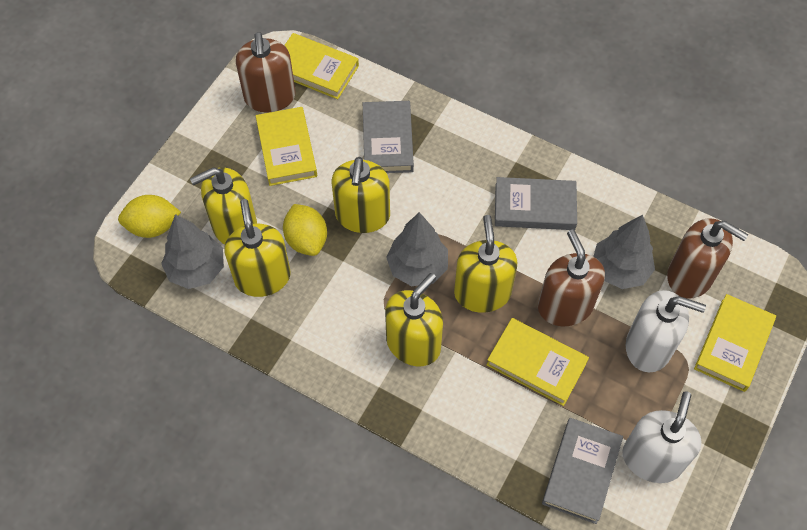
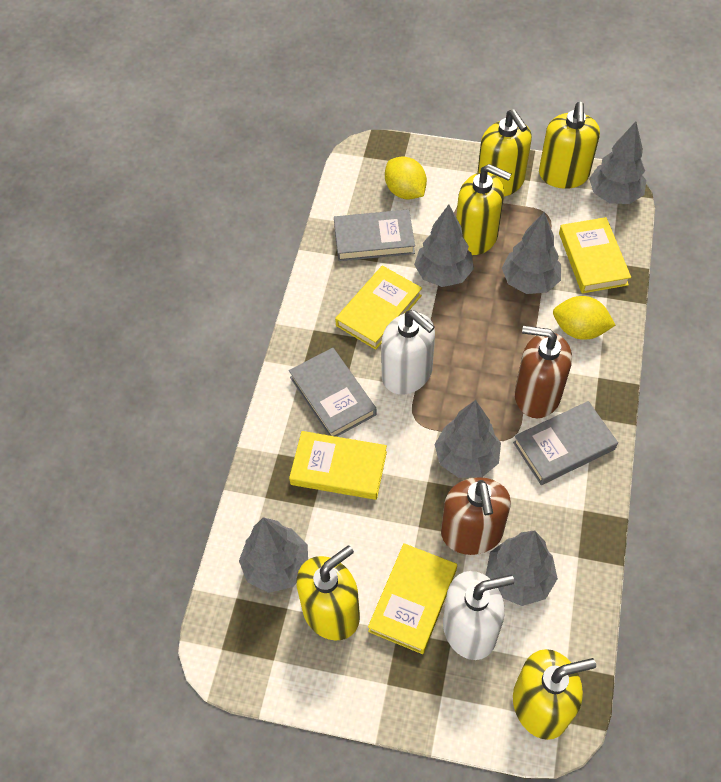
brown soap dispenser: 3 -> 2
grey tree: 3 -> 6

